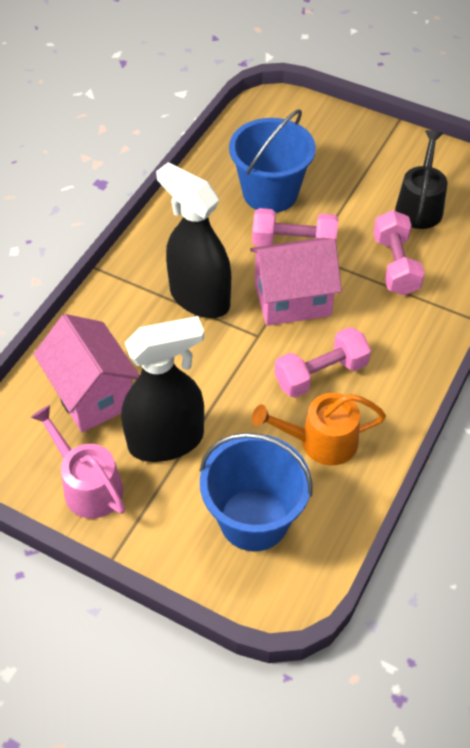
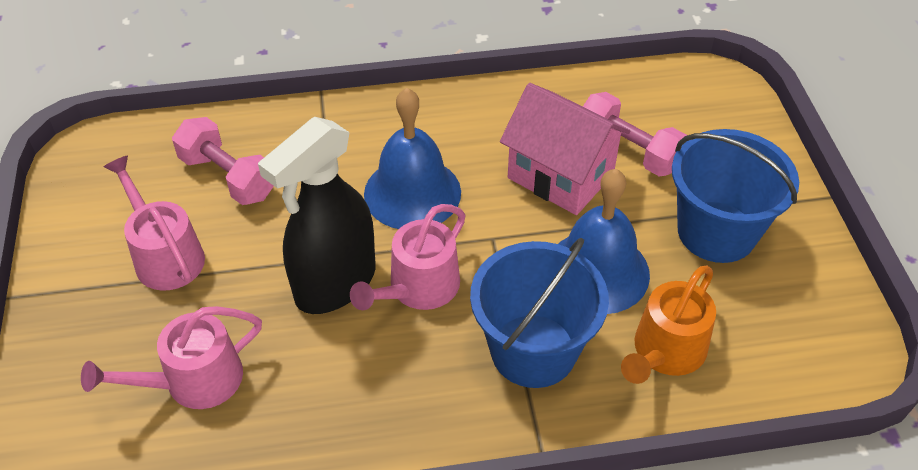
black spray bottle: 2 -> 1
black watering can: 1 -> 0
blue bell: 0 -> 2
pink dumbbell: 3 -> 2
pink house: 2 -> 1
pink watering can: 1 -> 3

